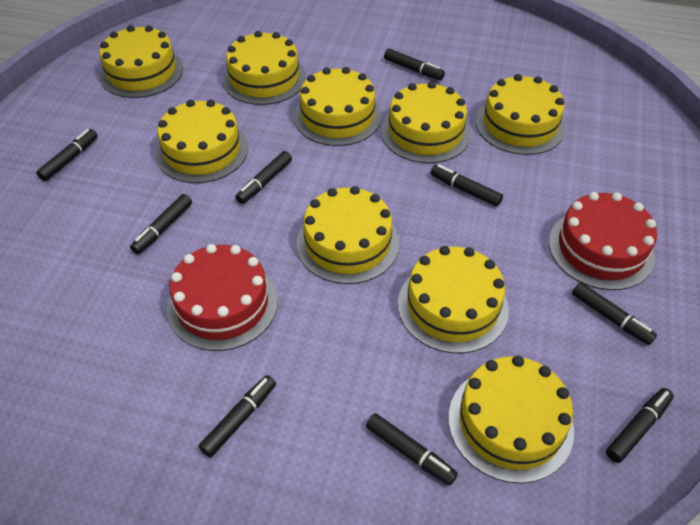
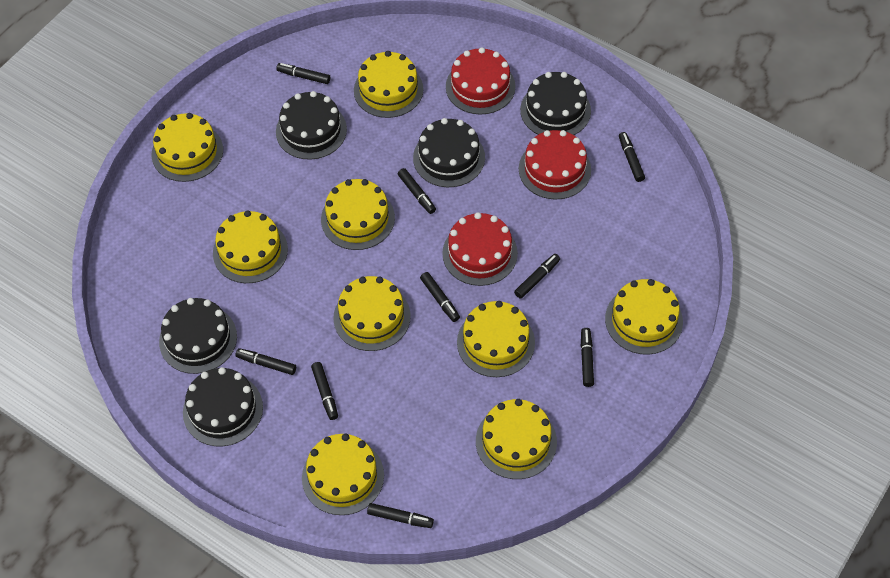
black cake: 0 -> 5
red cake: 2 -> 3

